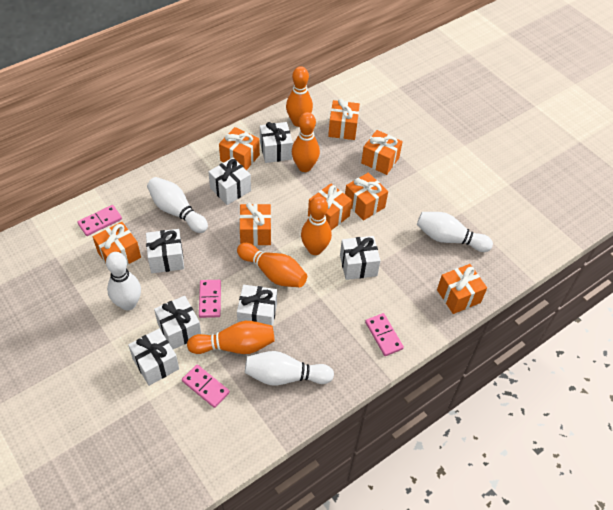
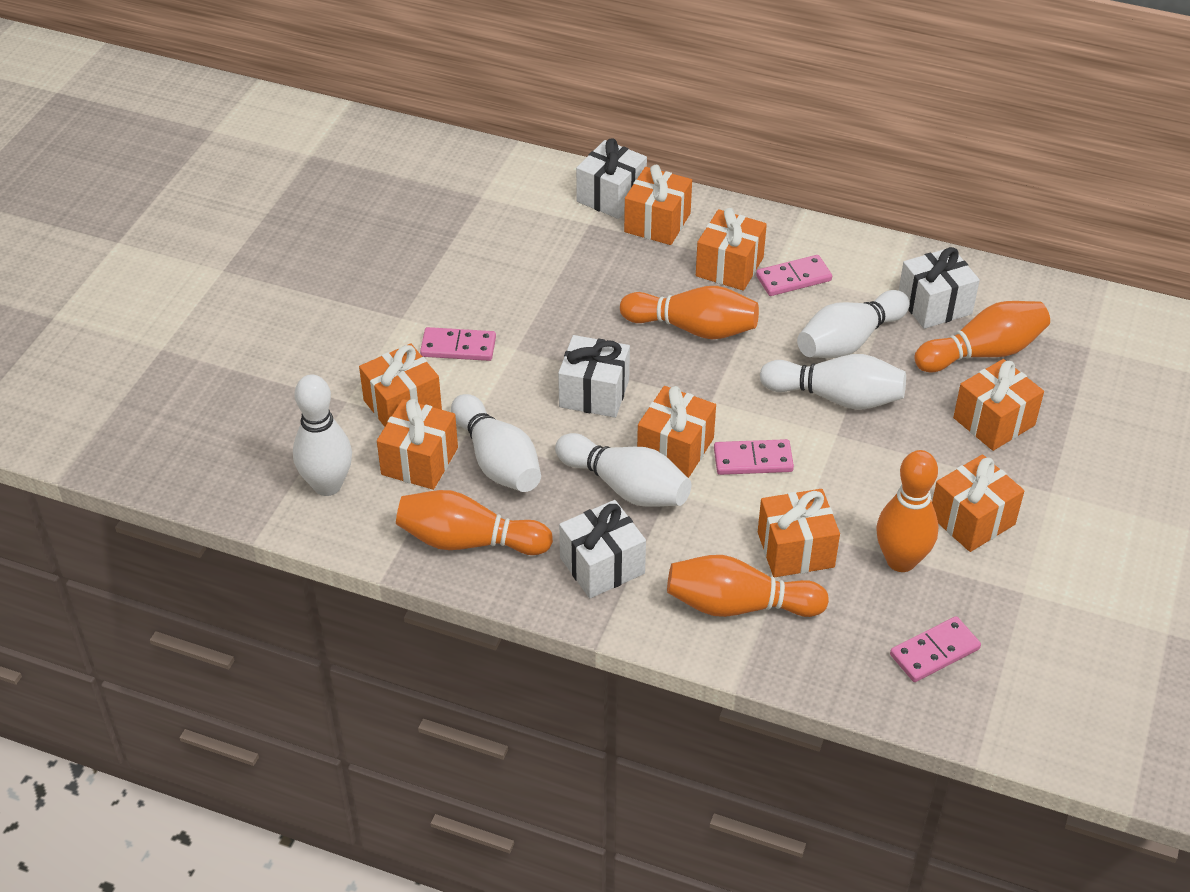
white bowling pin: 4 -> 5
white gift: 7 -> 4

